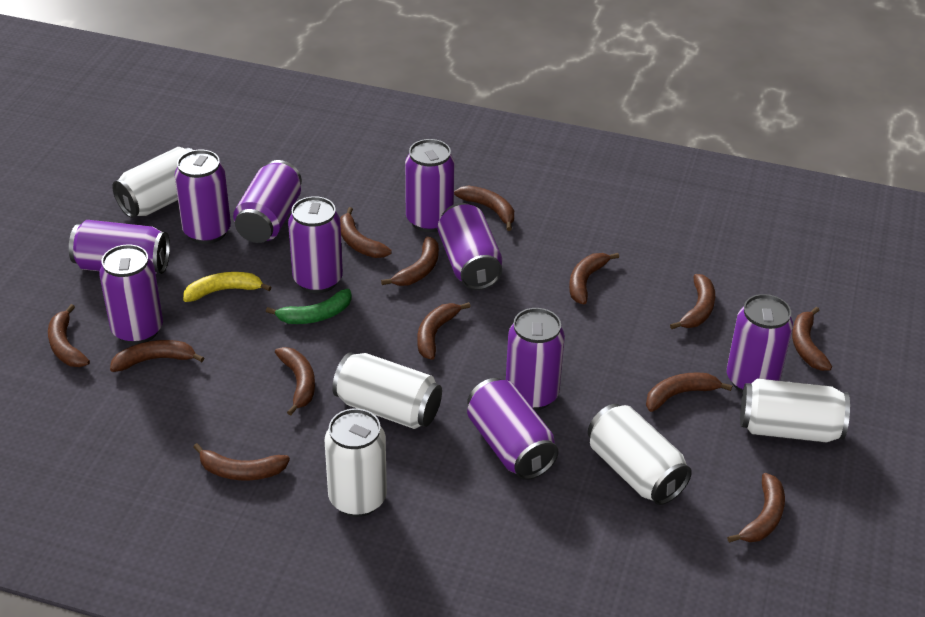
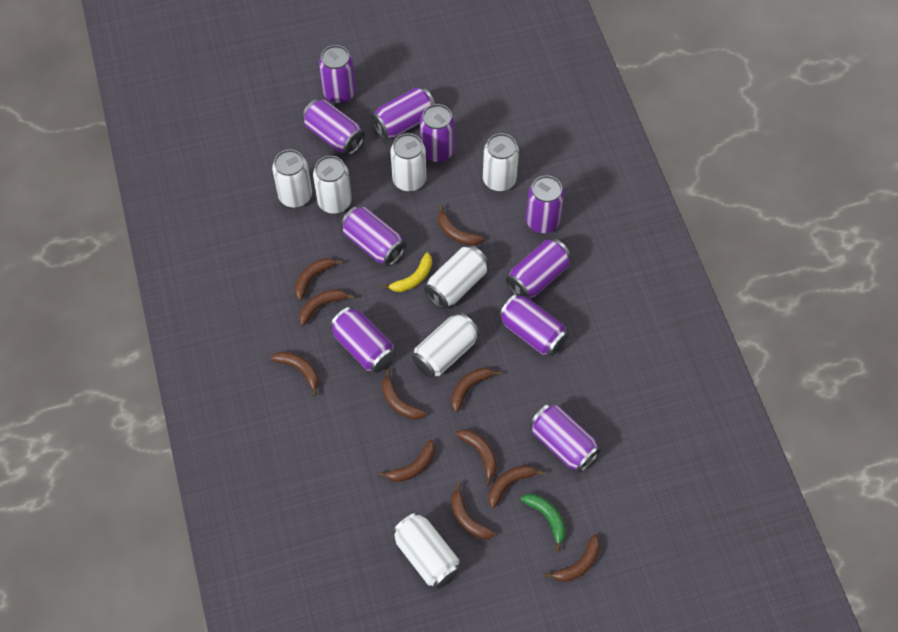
brown banana: 13 -> 11
white can: 5 -> 7

